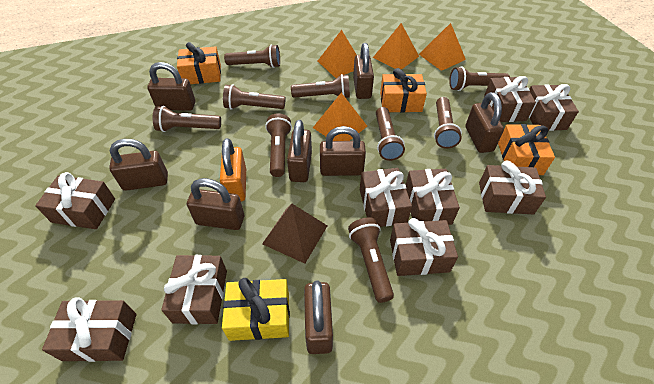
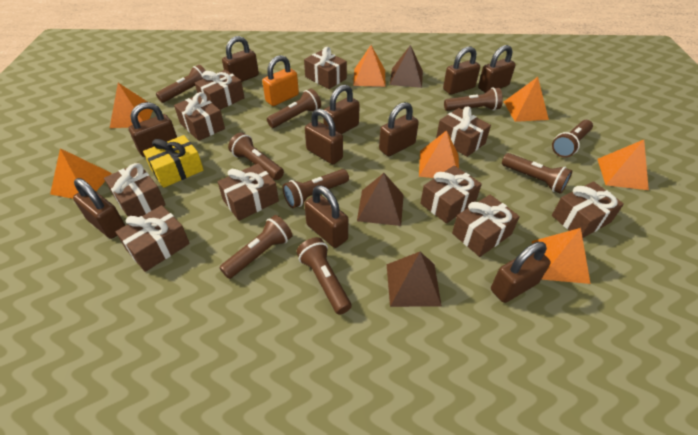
brown gift: 9 -> 10
brown padlock: 8 -> 10
brown pyramid: 1 -> 3
orange gift: 3 -> 0
orange pyramid: 4 -> 7

